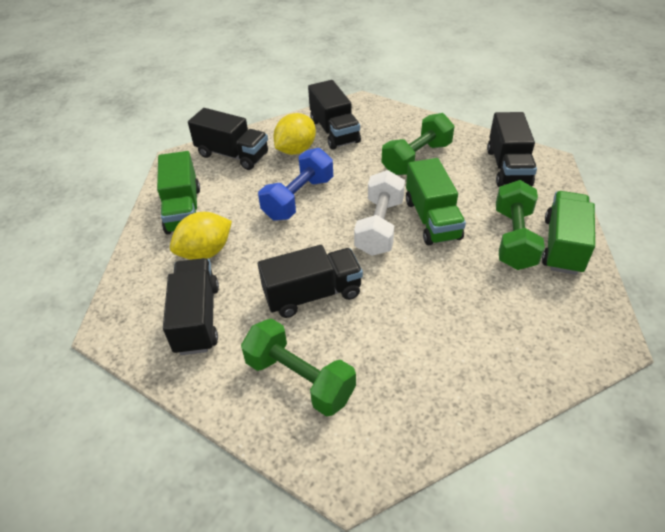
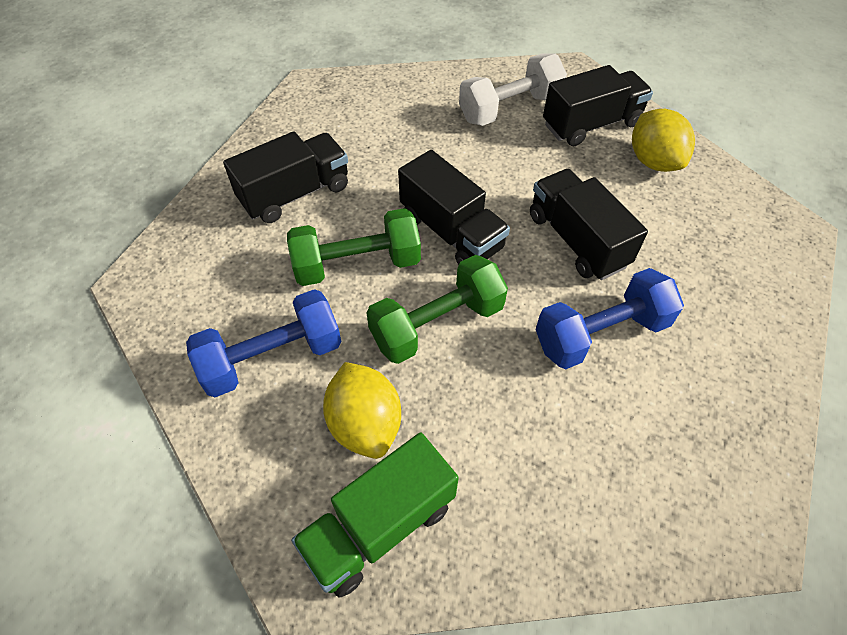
black truck: 5 -> 4
blue dumbbell: 1 -> 2
green dumbbell: 3 -> 2
green truck: 3 -> 1

